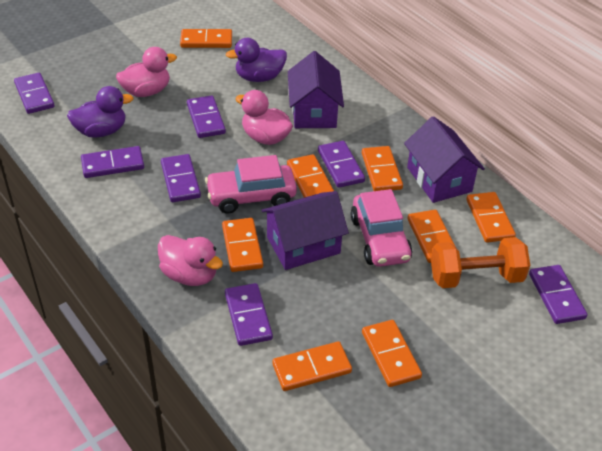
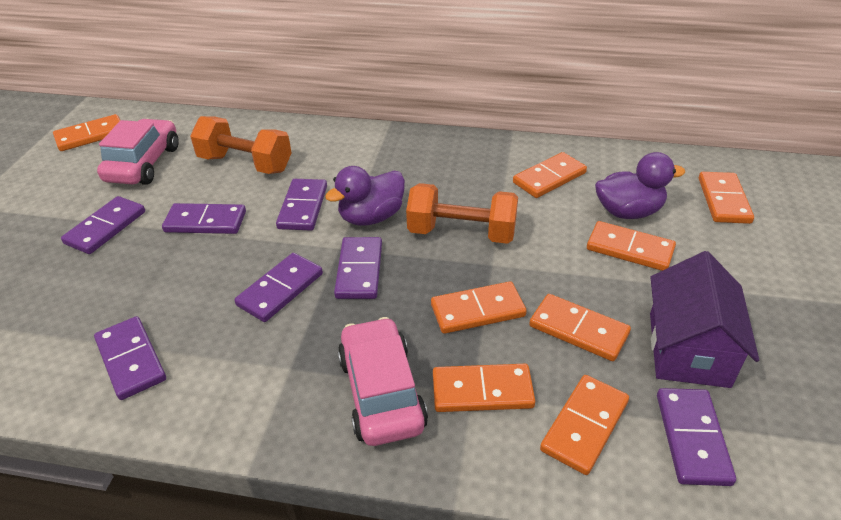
orange dumbbell: 1 -> 2
pink duck: 3 -> 0
purple house: 3 -> 1

